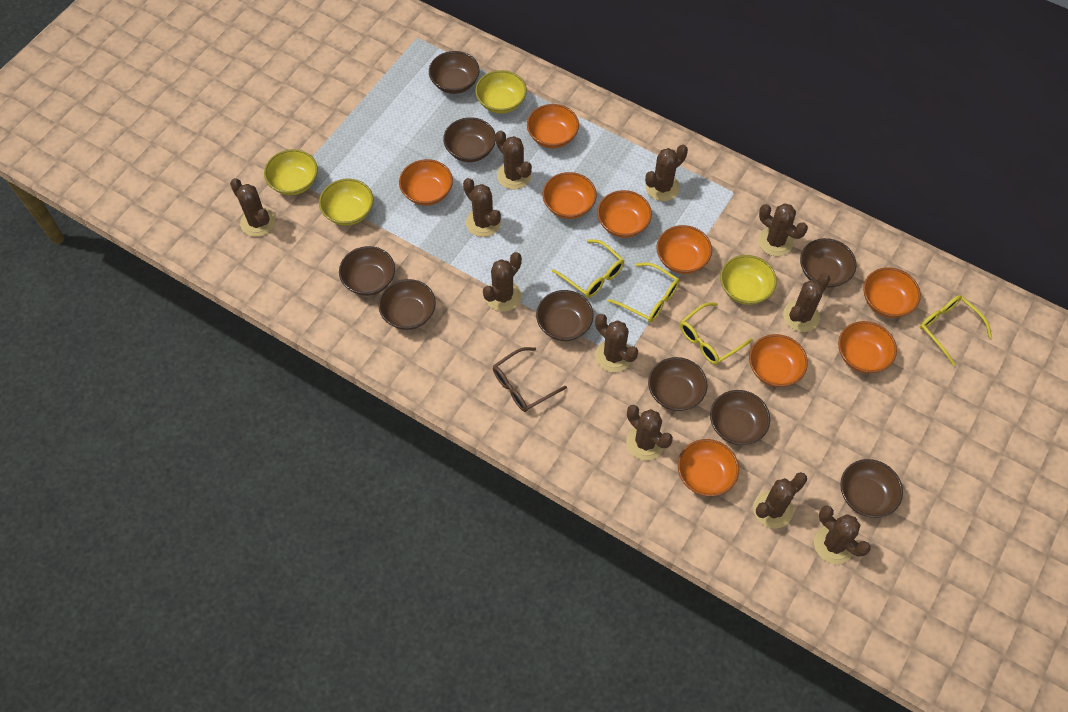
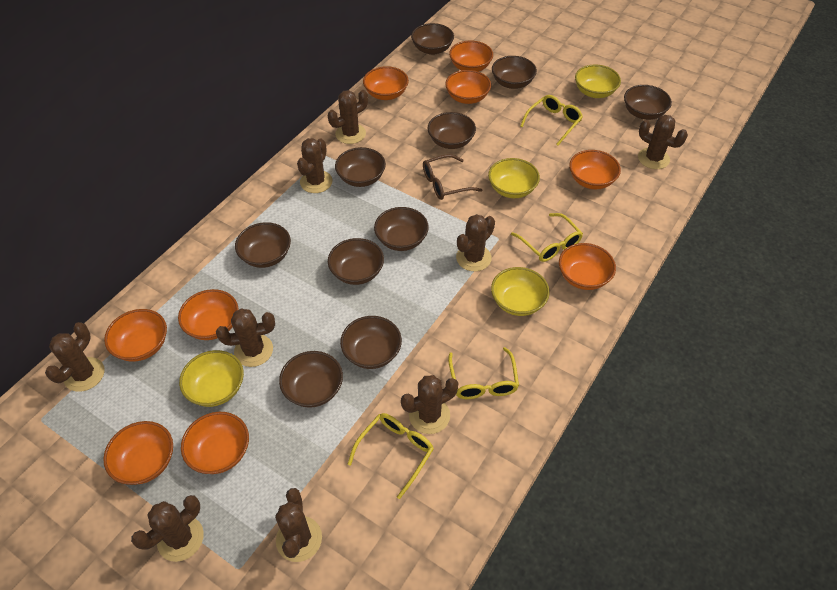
brown bowl: 9 -> 10
brown cactus: 11 -> 9

